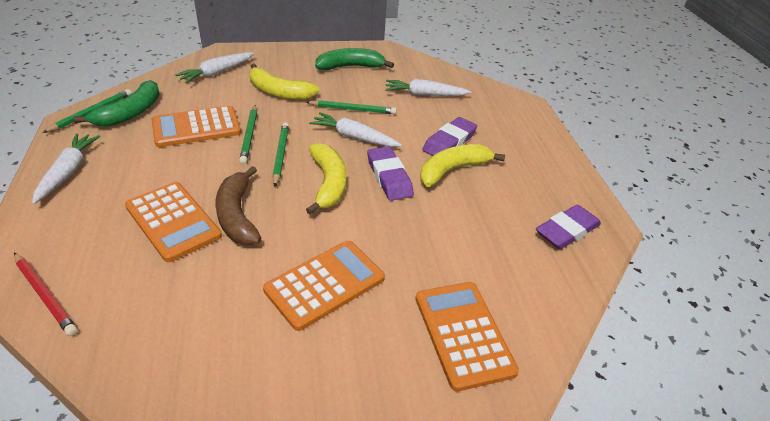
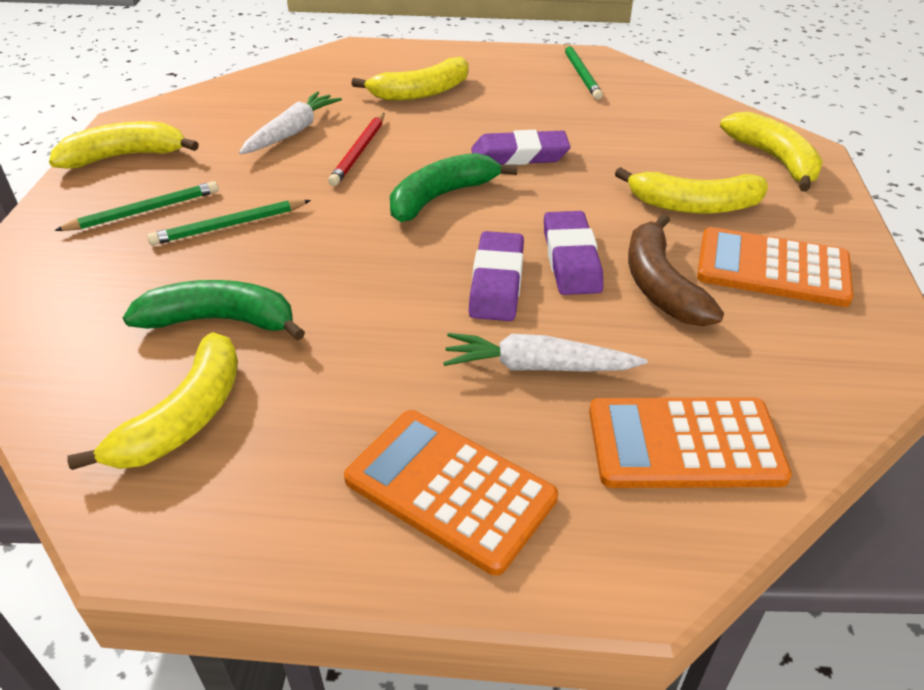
green pencil: 4 -> 3
orange calculator: 4 -> 3
white carrot: 4 -> 2
yellow banana: 3 -> 5

